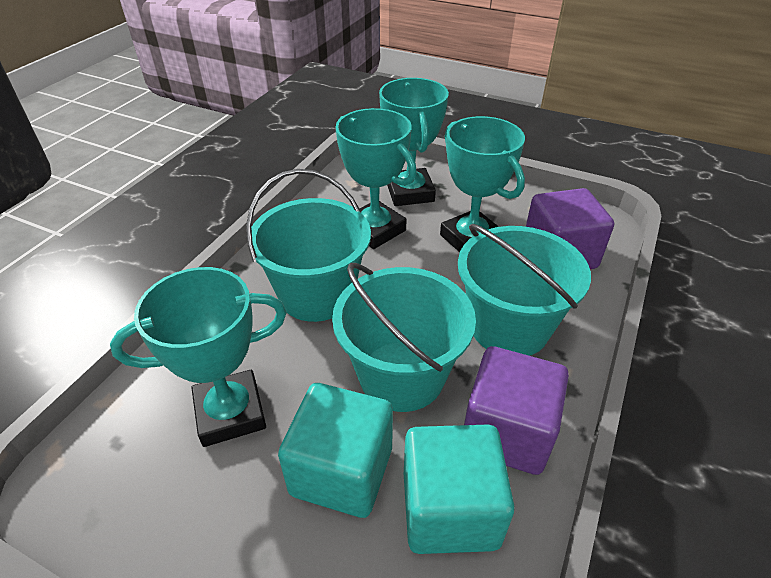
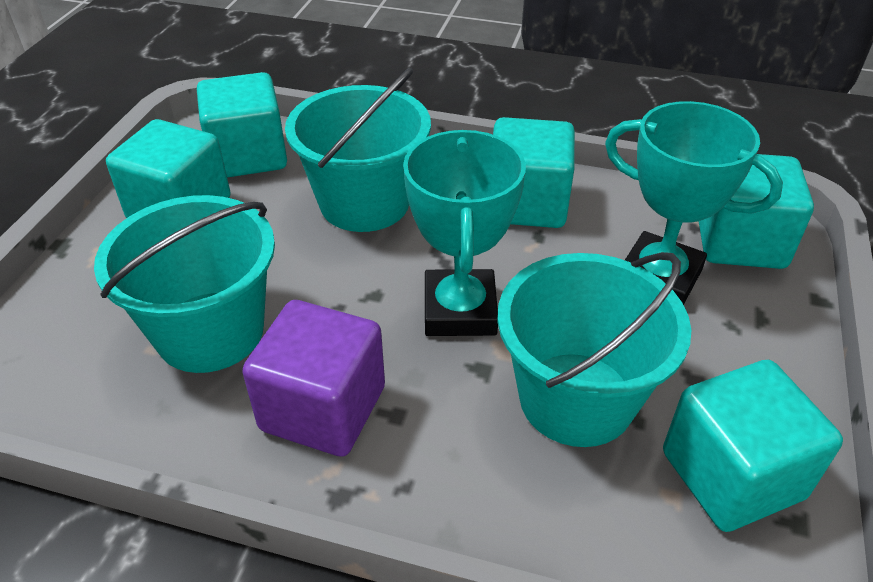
purple cube: 2 -> 1
turquoise cube: 2 -> 5
turquoise trophy: 4 -> 2

